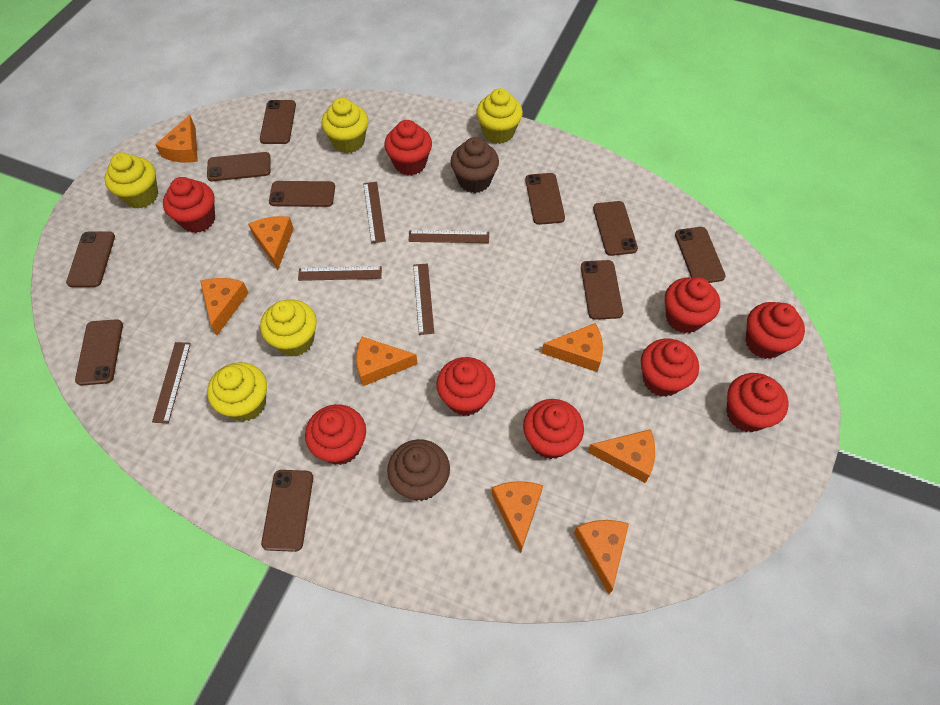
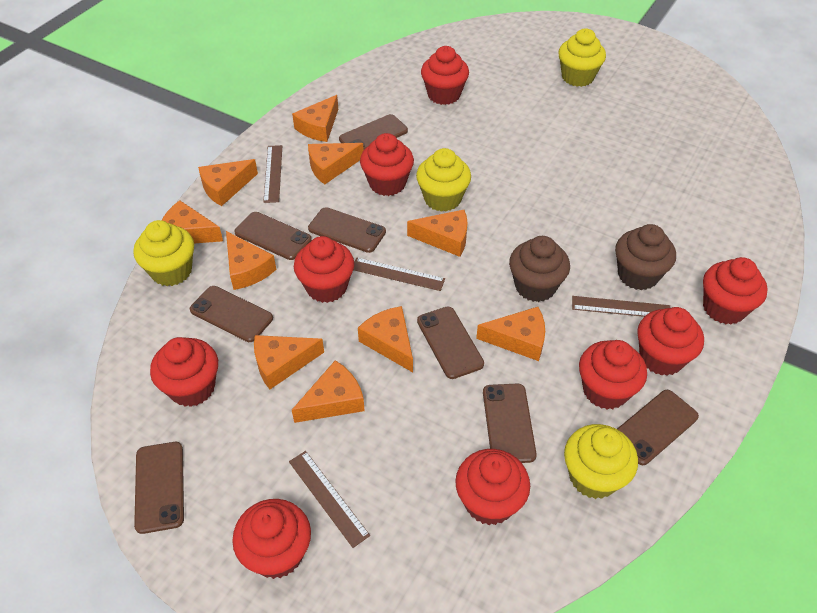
brown phone: 10 -> 8
brown ruler: 5 -> 4
orange cheese: 8 -> 10
yellow cupcake: 5 -> 4

